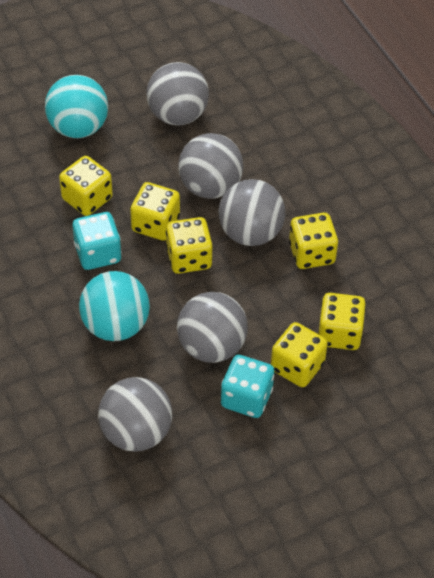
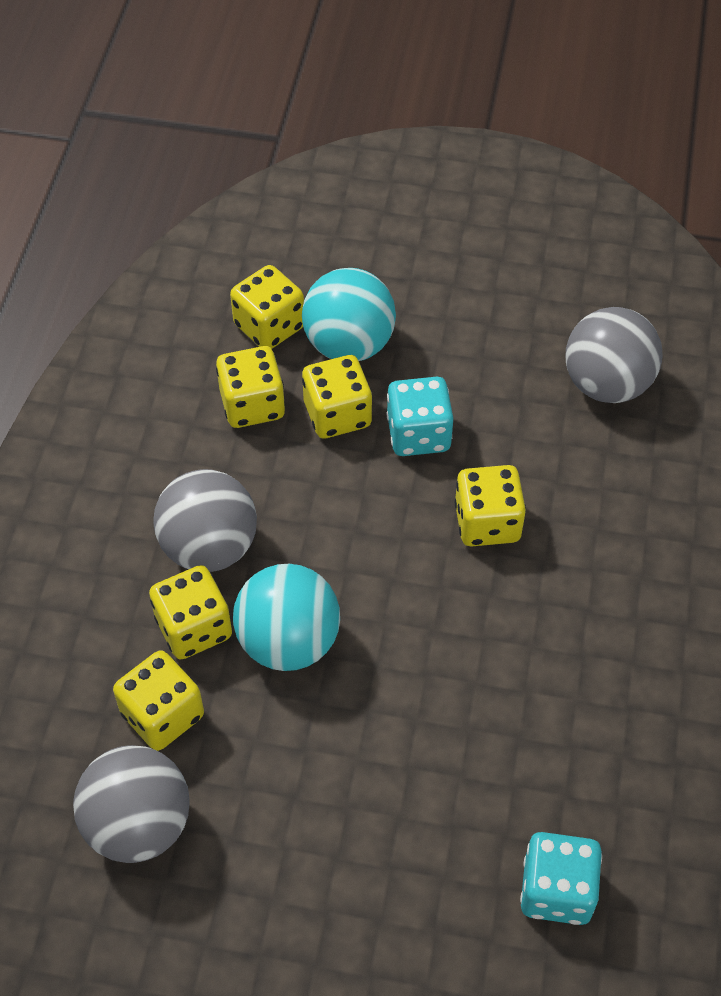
grey ball: 5 -> 3

